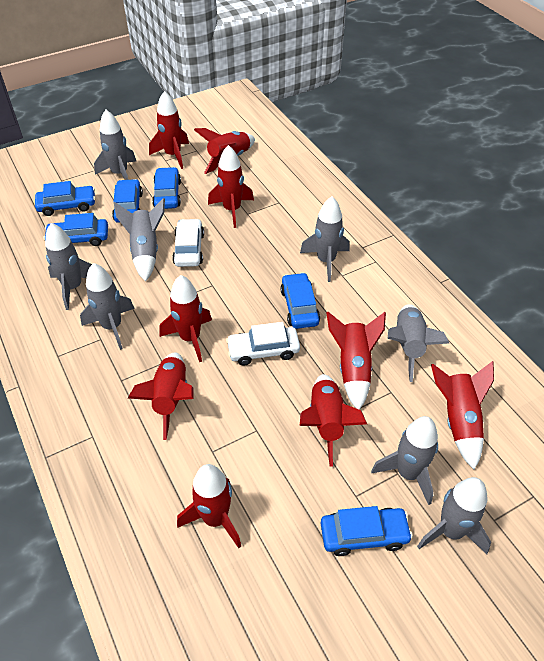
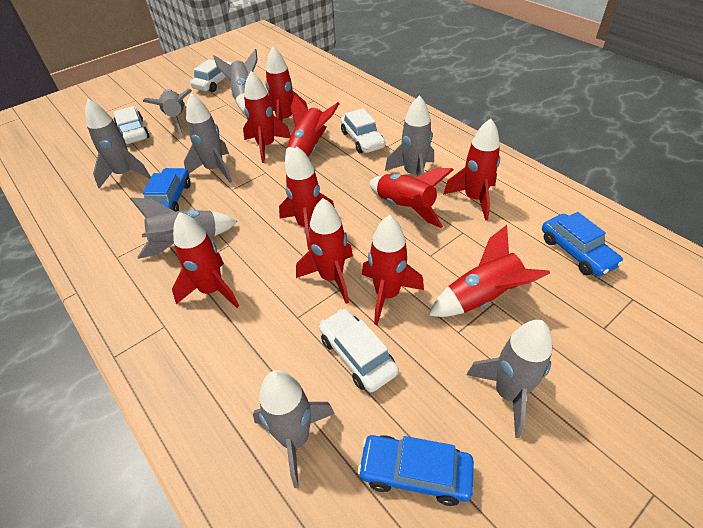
blue car: 6 -> 3
red rocket: 9 -> 10
white car: 2 -> 4

